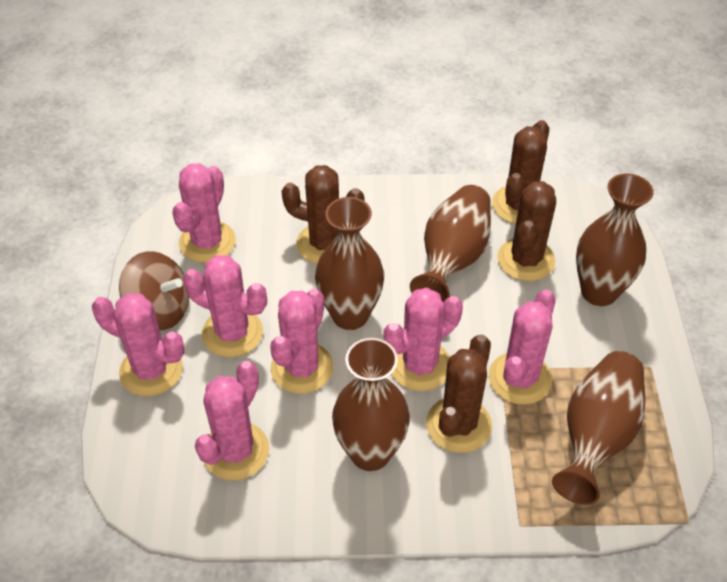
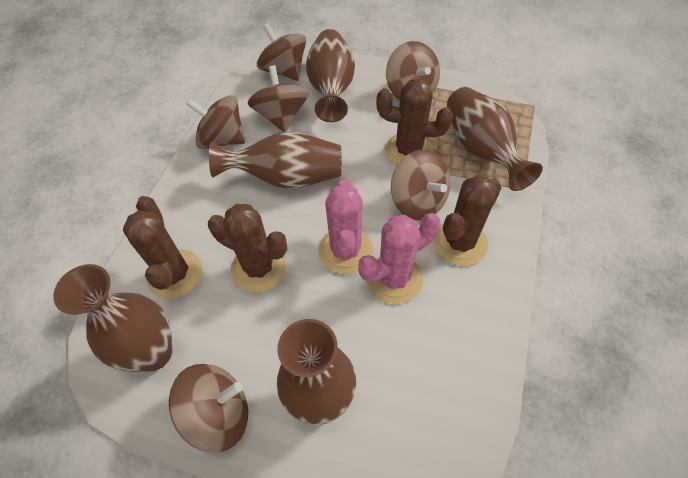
brown spinning top: 1 -> 6
pink cactus: 7 -> 2

